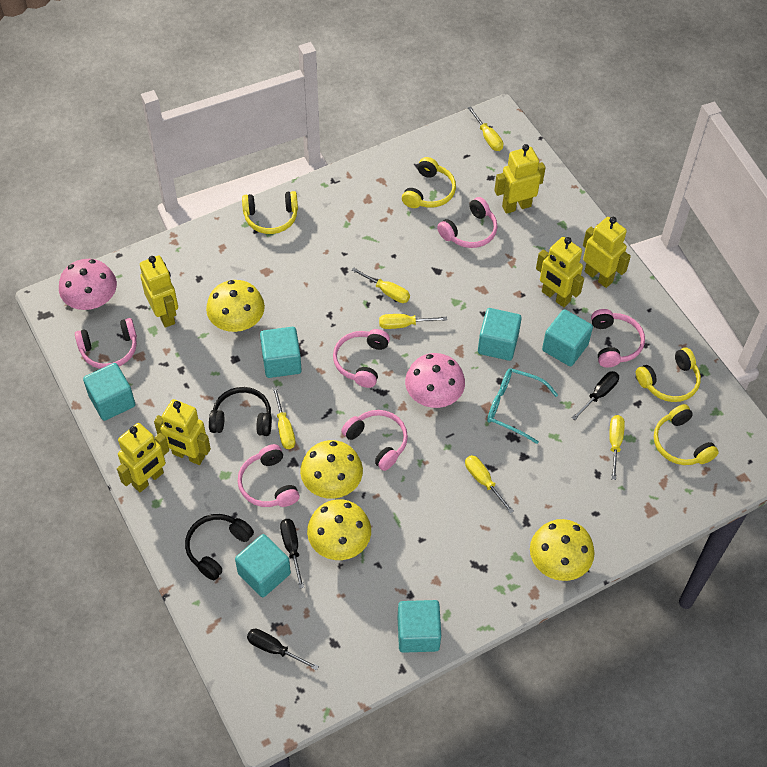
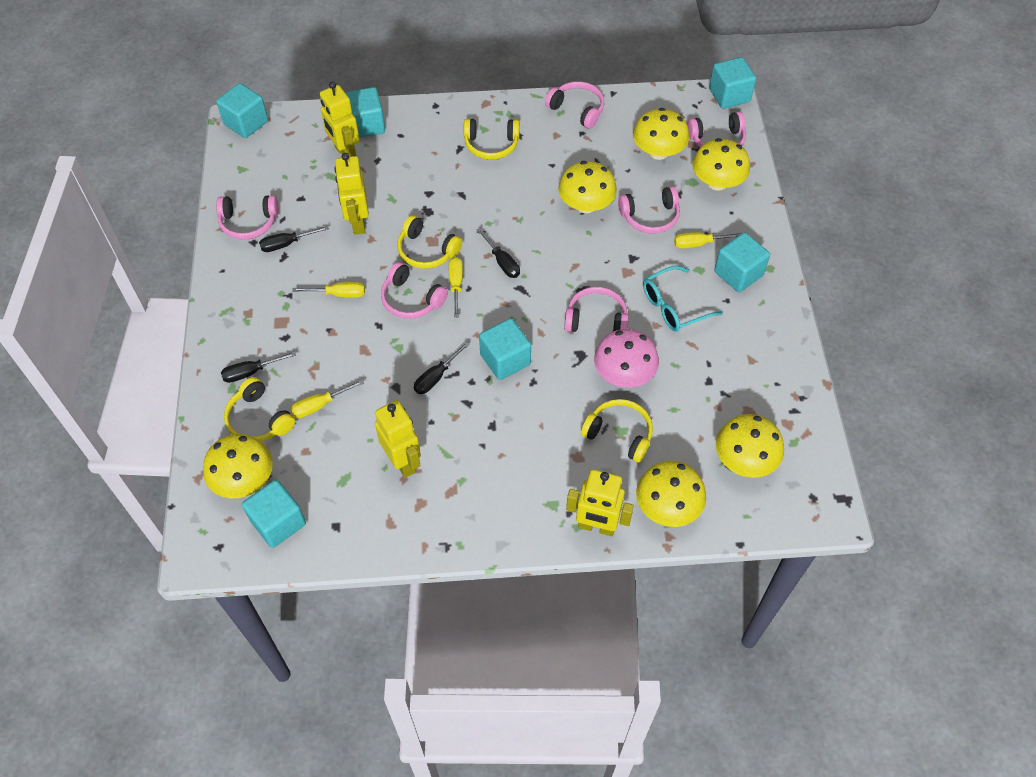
black headphones: 2 -> 0
black screwdriver: 3 -> 4
pink mushroom: 2 -> 1
yellow mushroom: 4 -> 6
yellow robot: 6 -> 4
yellow screwdriver: 6 -> 4

